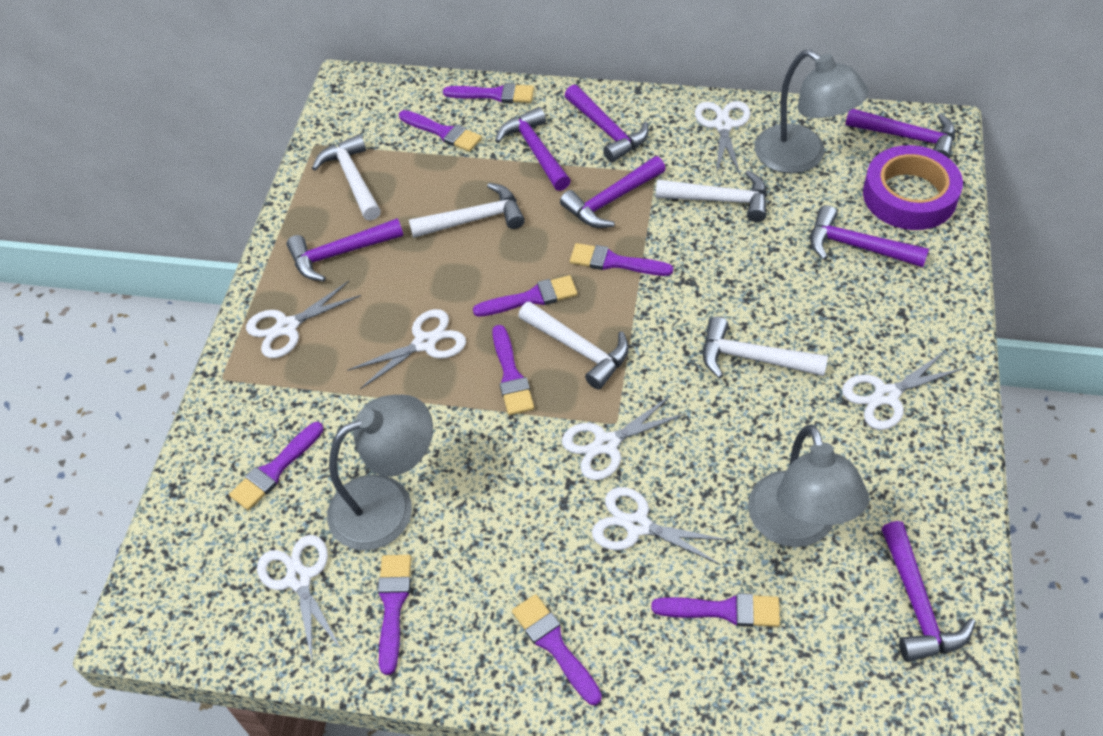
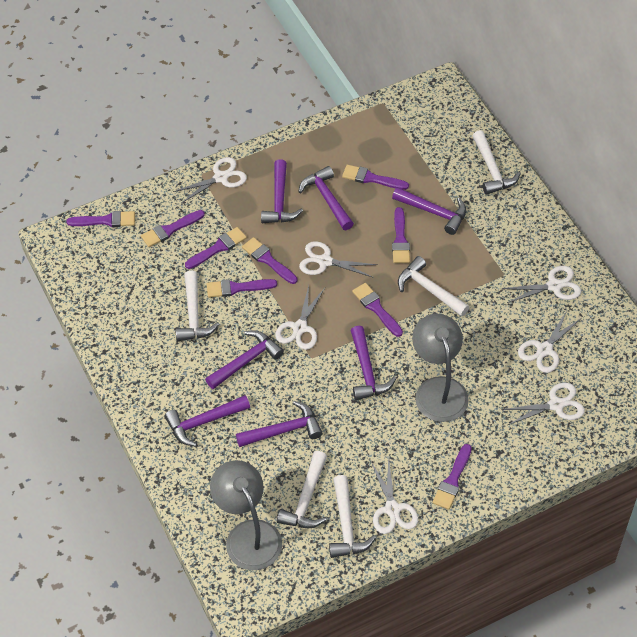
grey lamp: 3 -> 2
purple tape: 1 -> 0

